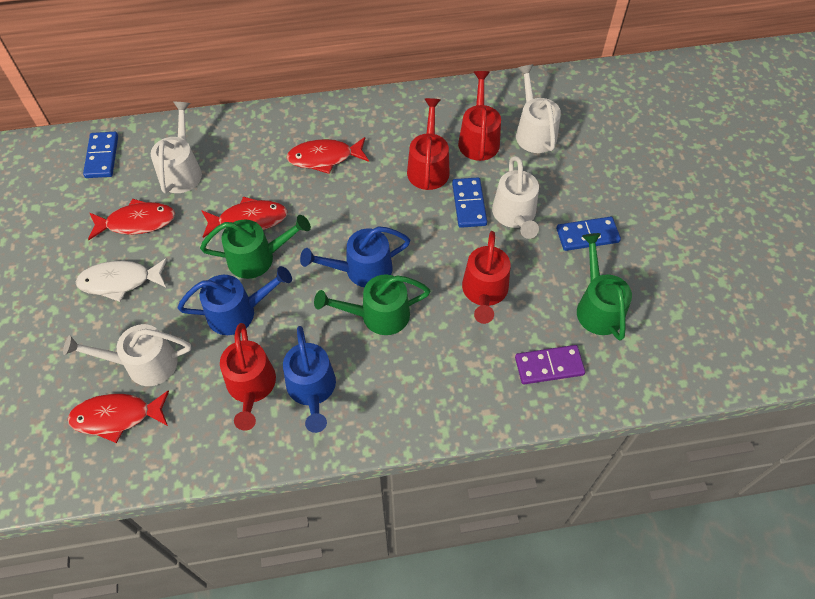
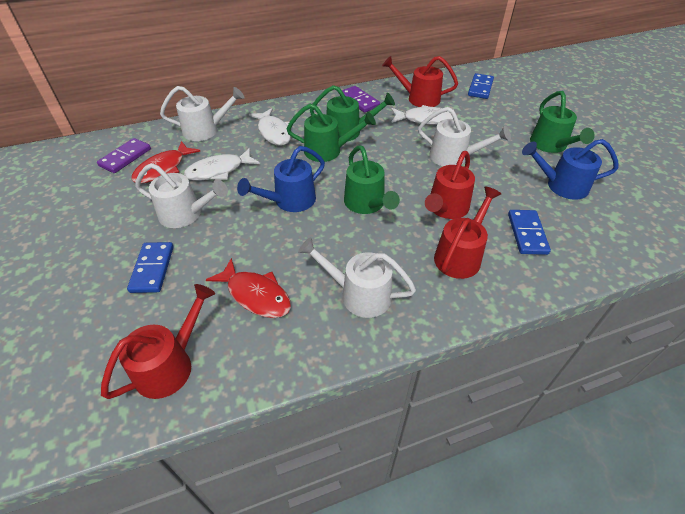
blue watering can: 3 -> 2
green watering can: 3 -> 4
purple domino: 1 -> 2
red fish: 4 -> 2
white fish: 1 -> 3

